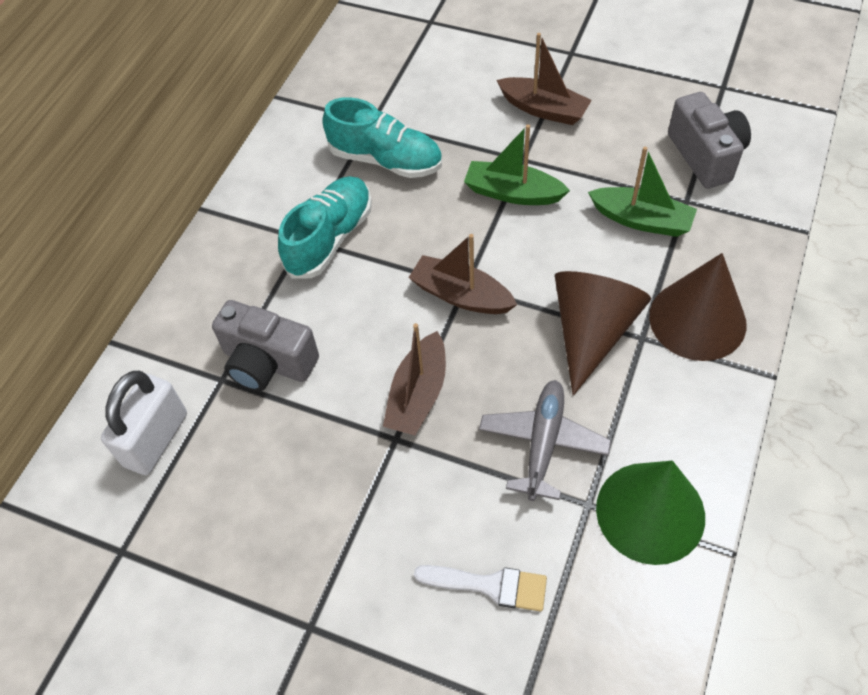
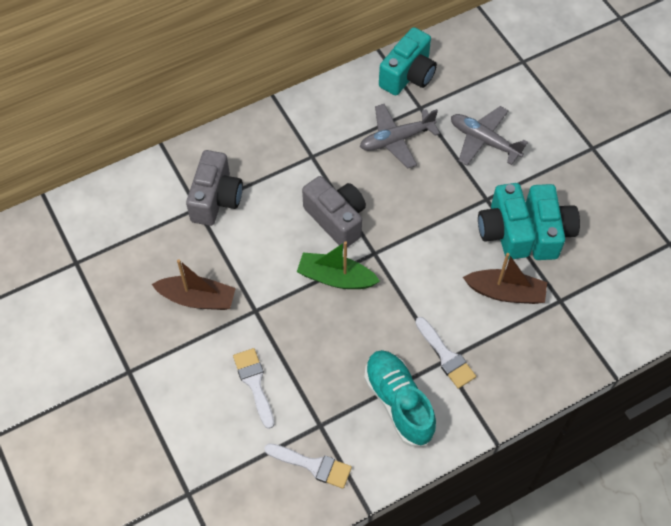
brown boat: 3 -> 2
brown cone: 2 -> 0
green boat: 2 -> 1
green cone: 1 -> 0
grey plane: 1 -> 2
turquoise camera: 0 -> 3
turquoise shoe: 2 -> 1
white brush: 1 -> 3
white padlock: 1 -> 0

